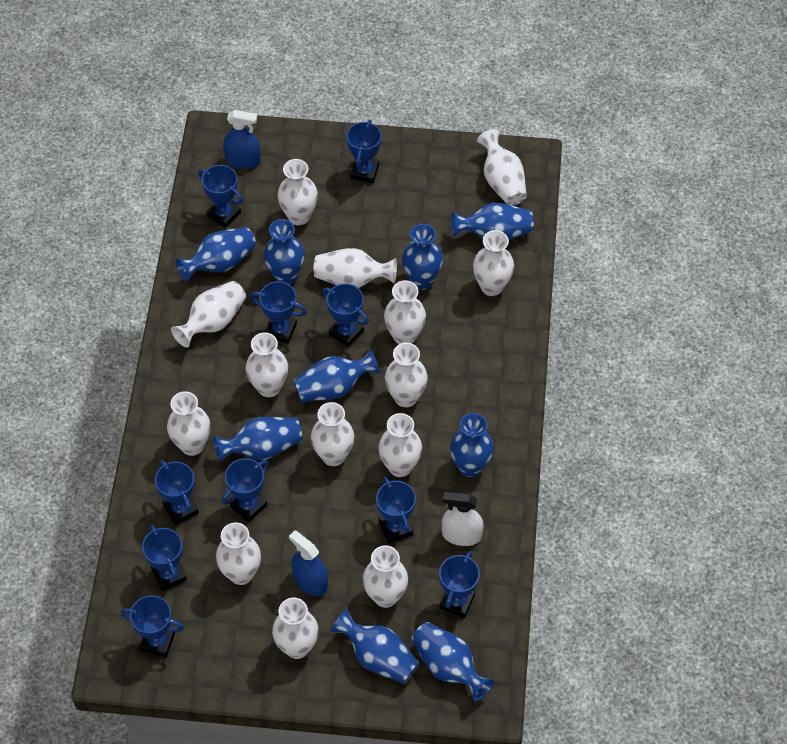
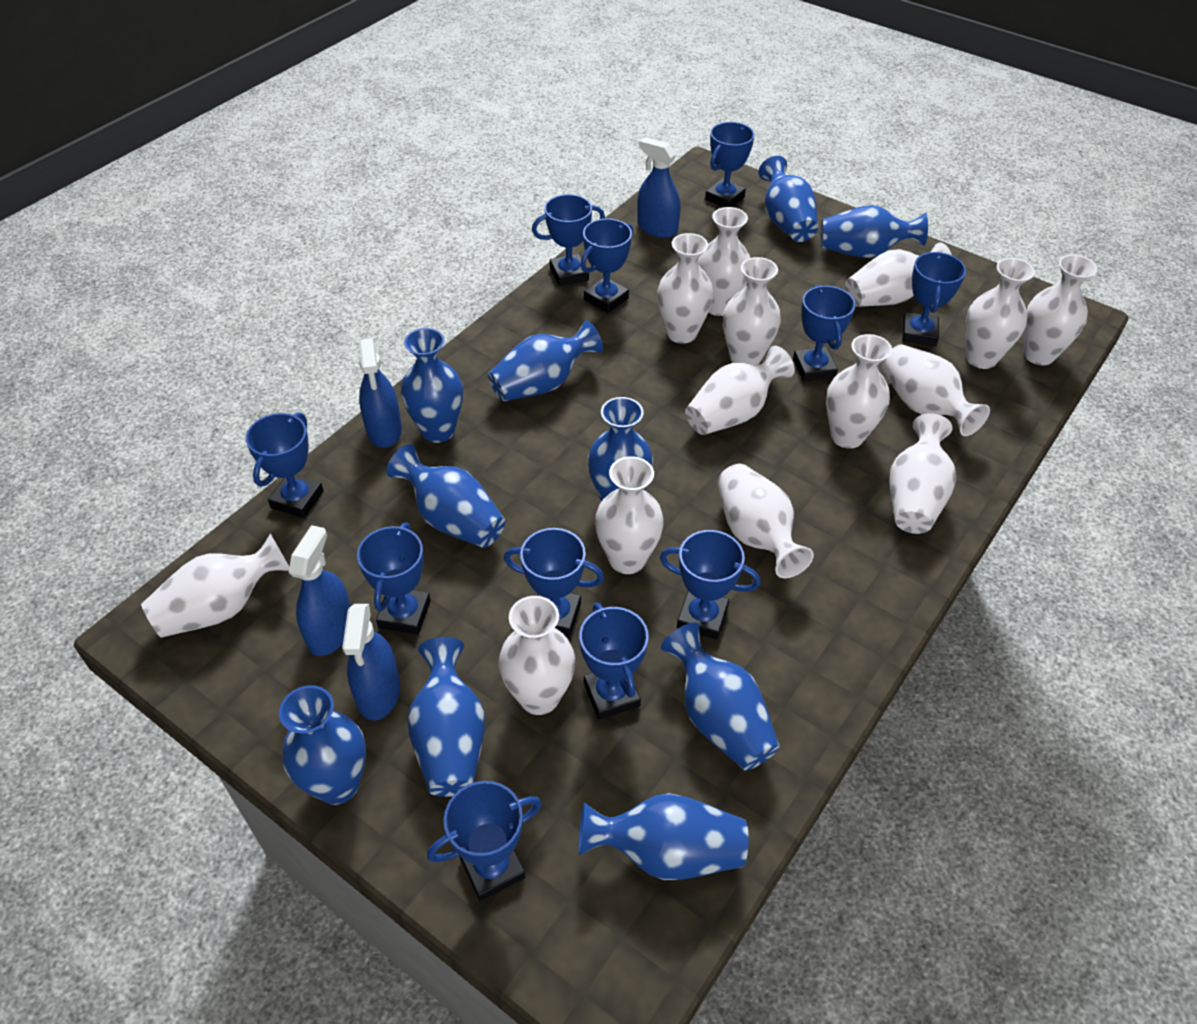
blue spray bottle: 2 -> 4
blue trophy: 10 -> 11
blue vase: 9 -> 10
white spray bottle: 1 -> 0

